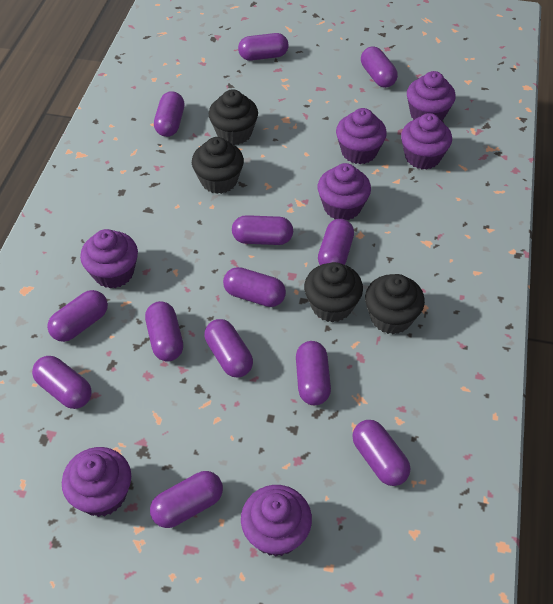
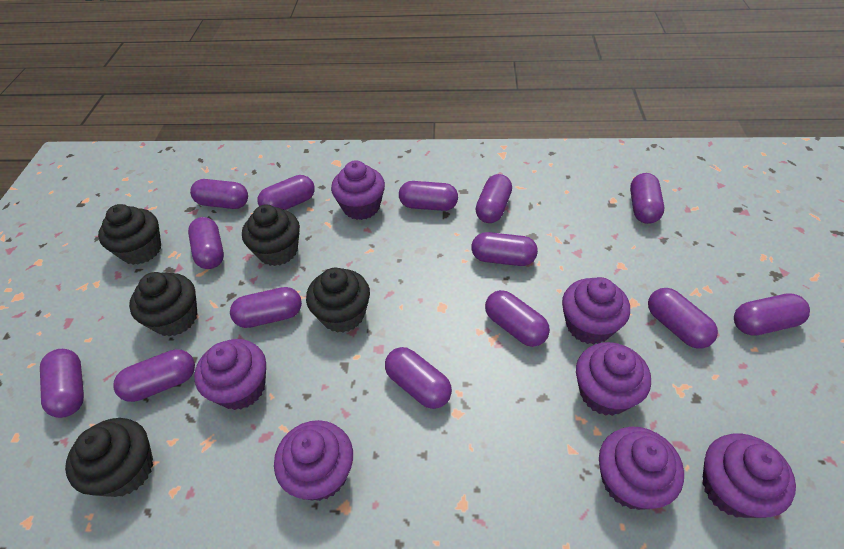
black cupcake: 4 -> 5
purple capsule: 13 -> 14

